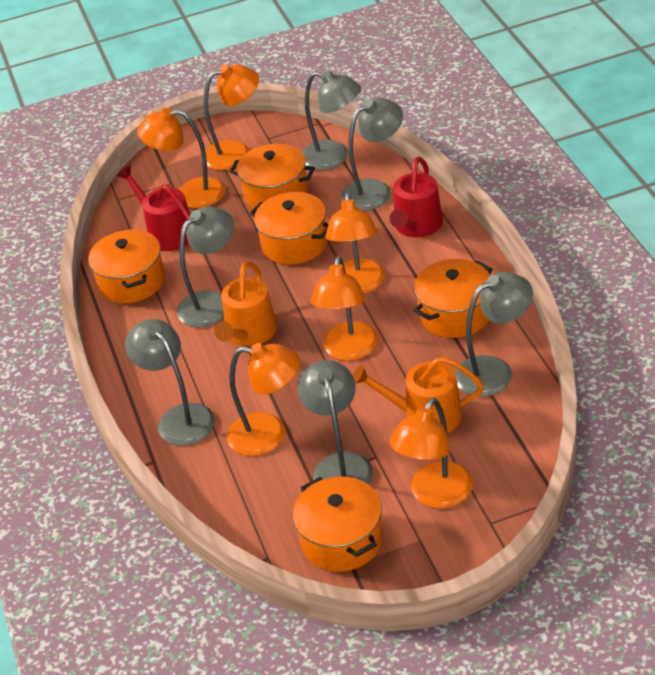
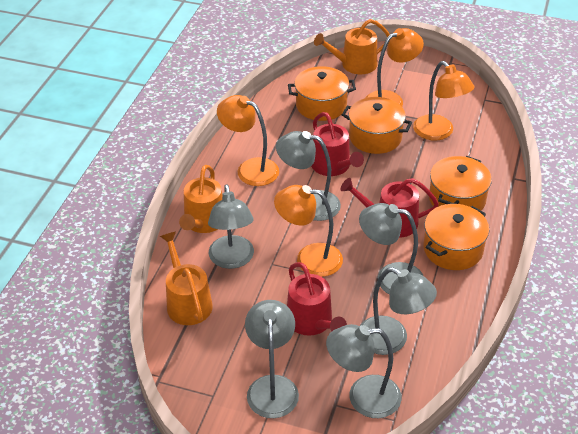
orange lamp: 6 -> 4
orange pot: 5 -> 4
orange watering can: 2 -> 3
red watering can: 2 -> 3

